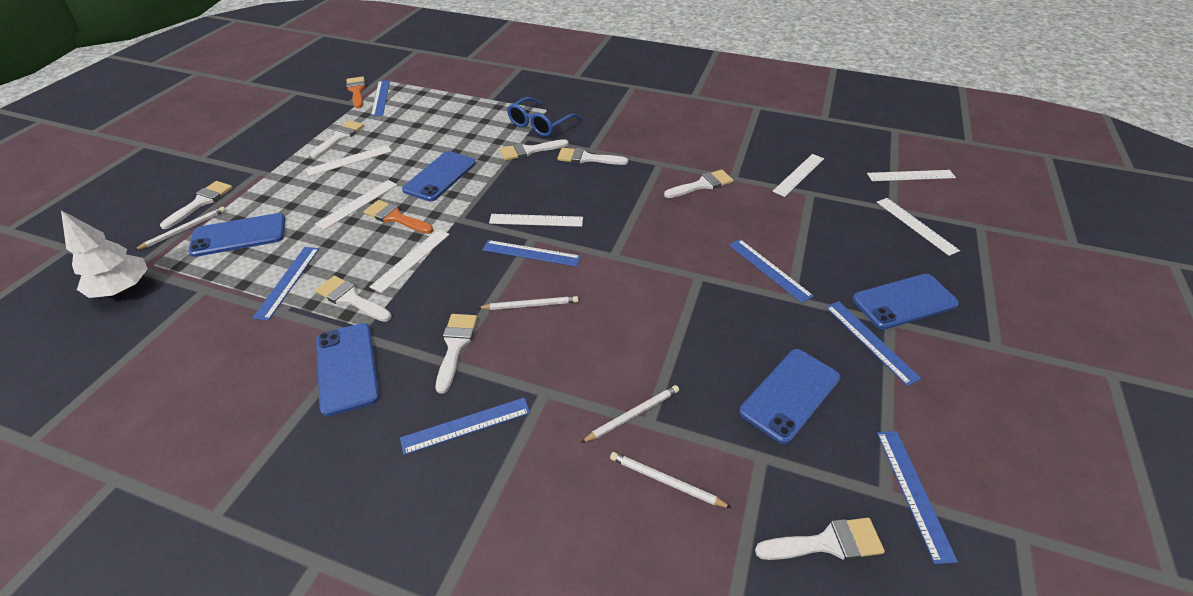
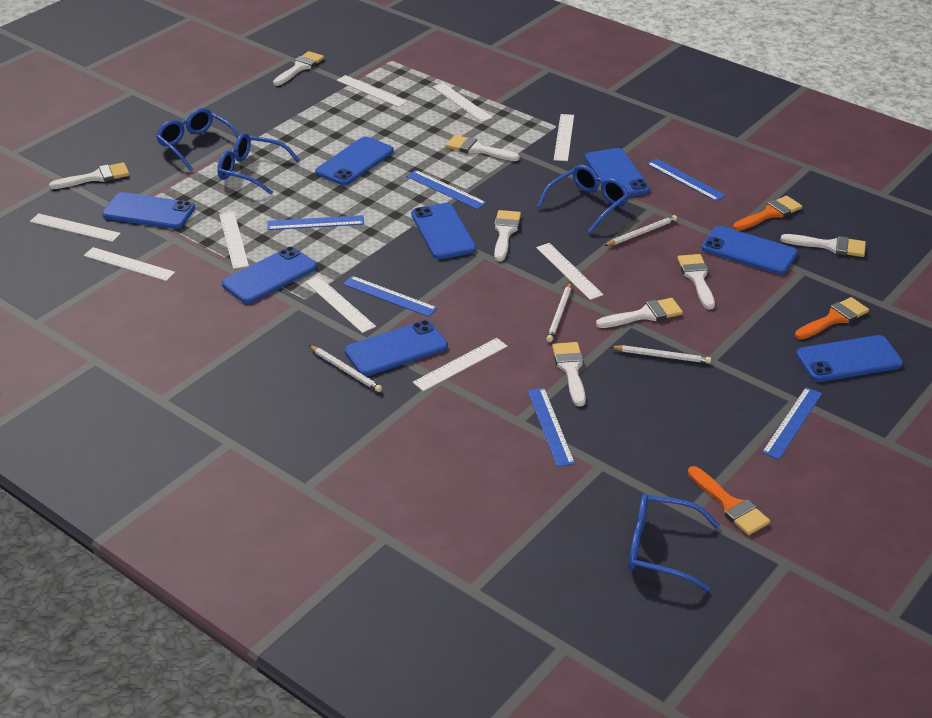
blue glasses: 1 -> 4
blue phone: 5 -> 8
blue ruler: 7 -> 6
orange brush: 2 -> 3
white ruler: 7 -> 9
white tree: 1 -> 0

